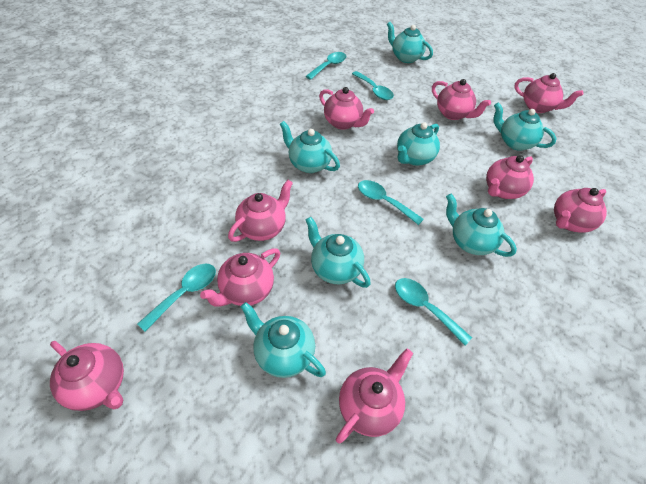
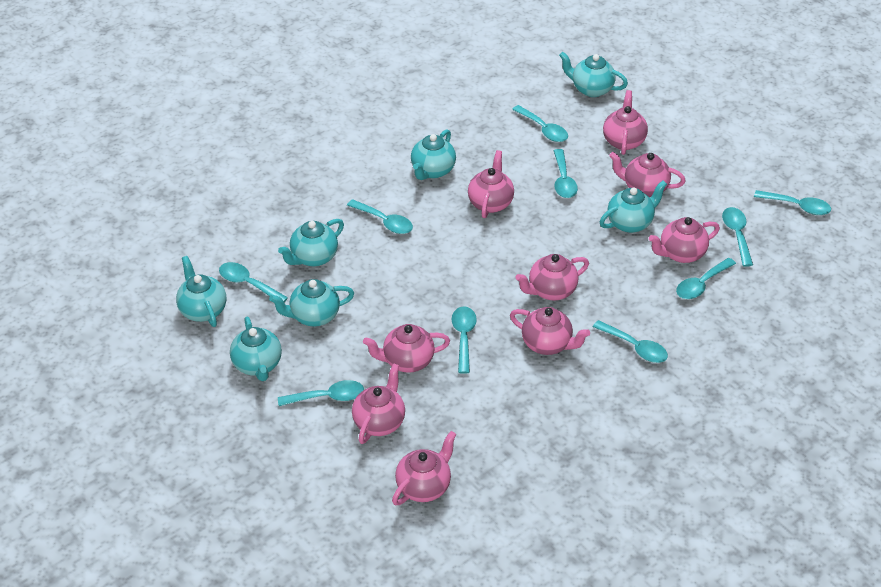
turquoise spoon: 5 -> 10

